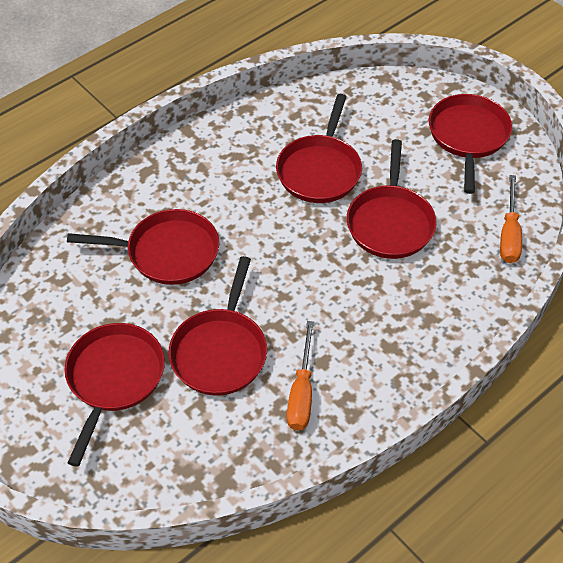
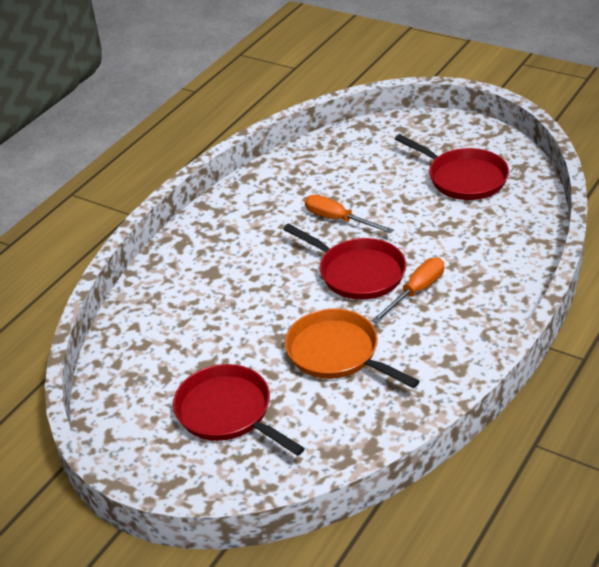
orange pan: 0 -> 1
red pan: 6 -> 3

